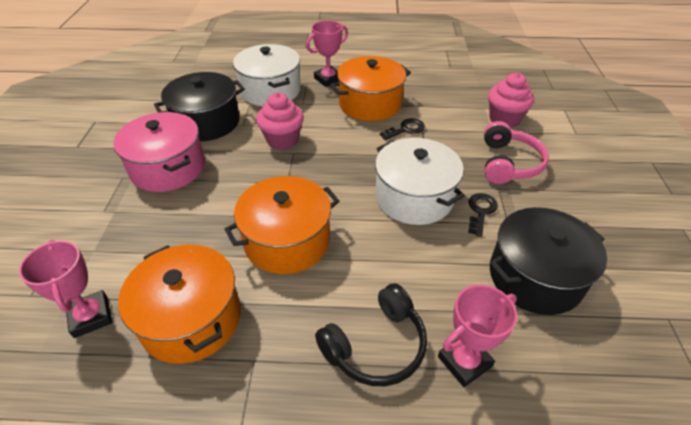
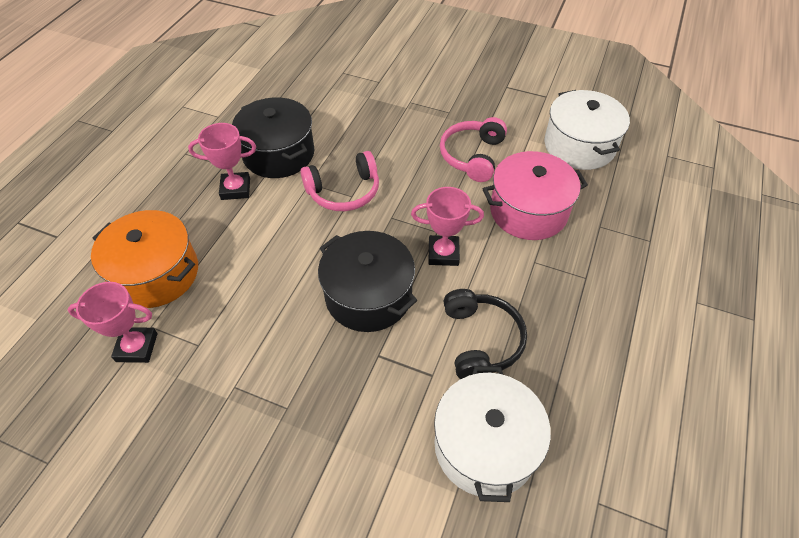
black key: 2 -> 0
orange pot: 3 -> 1
pink cupcake: 2 -> 0
pink headphones: 1 -> 2

